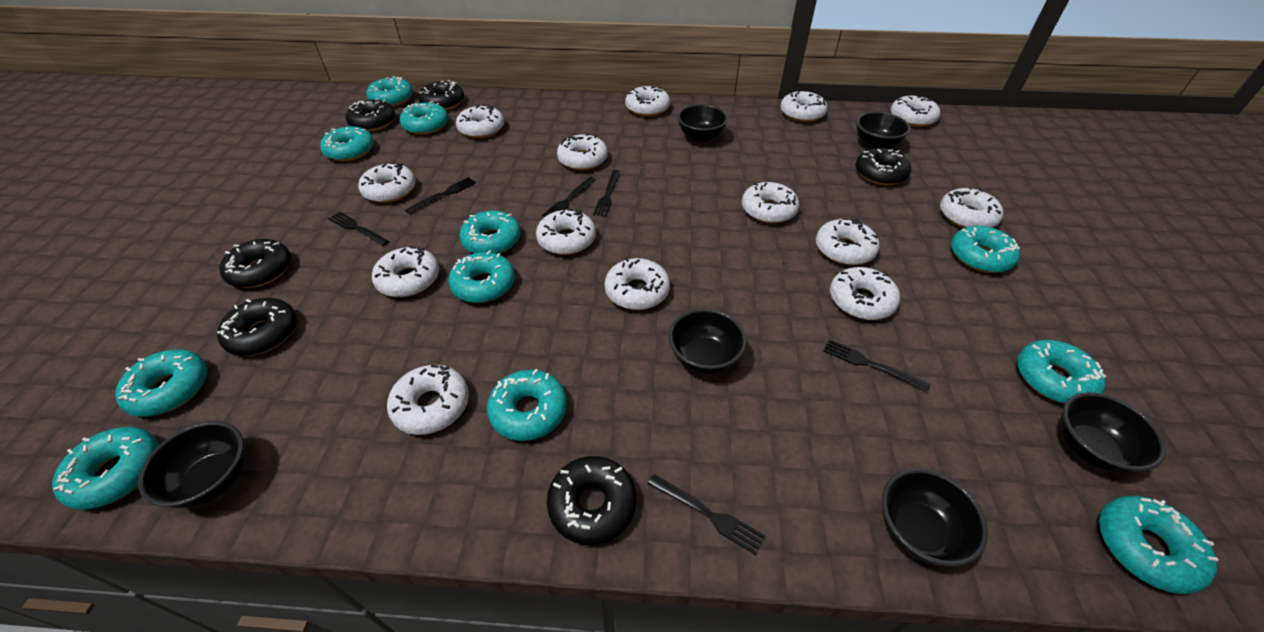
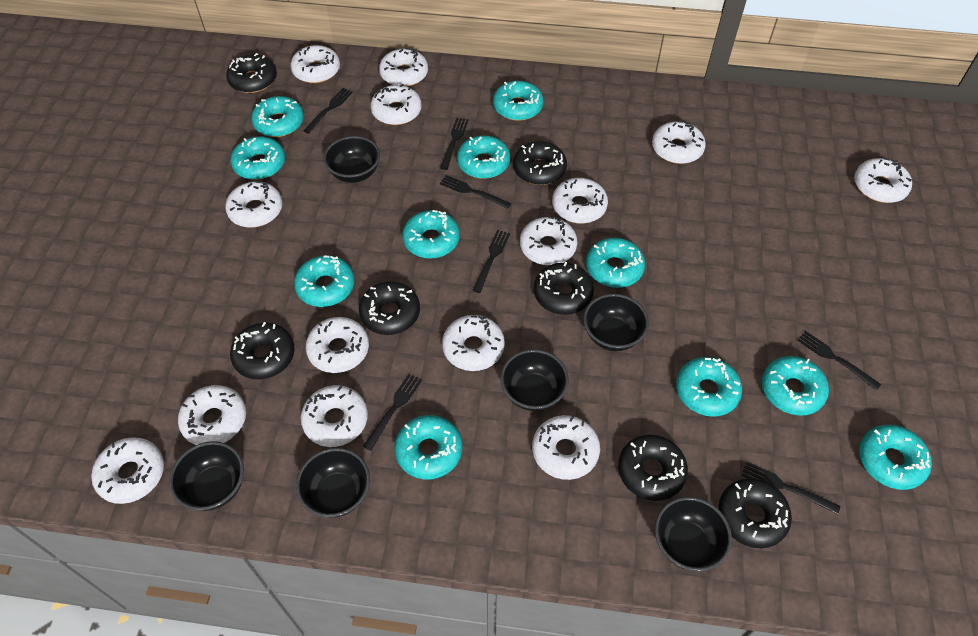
black donut: 6 -> 7
black fork: 6 -> 7

